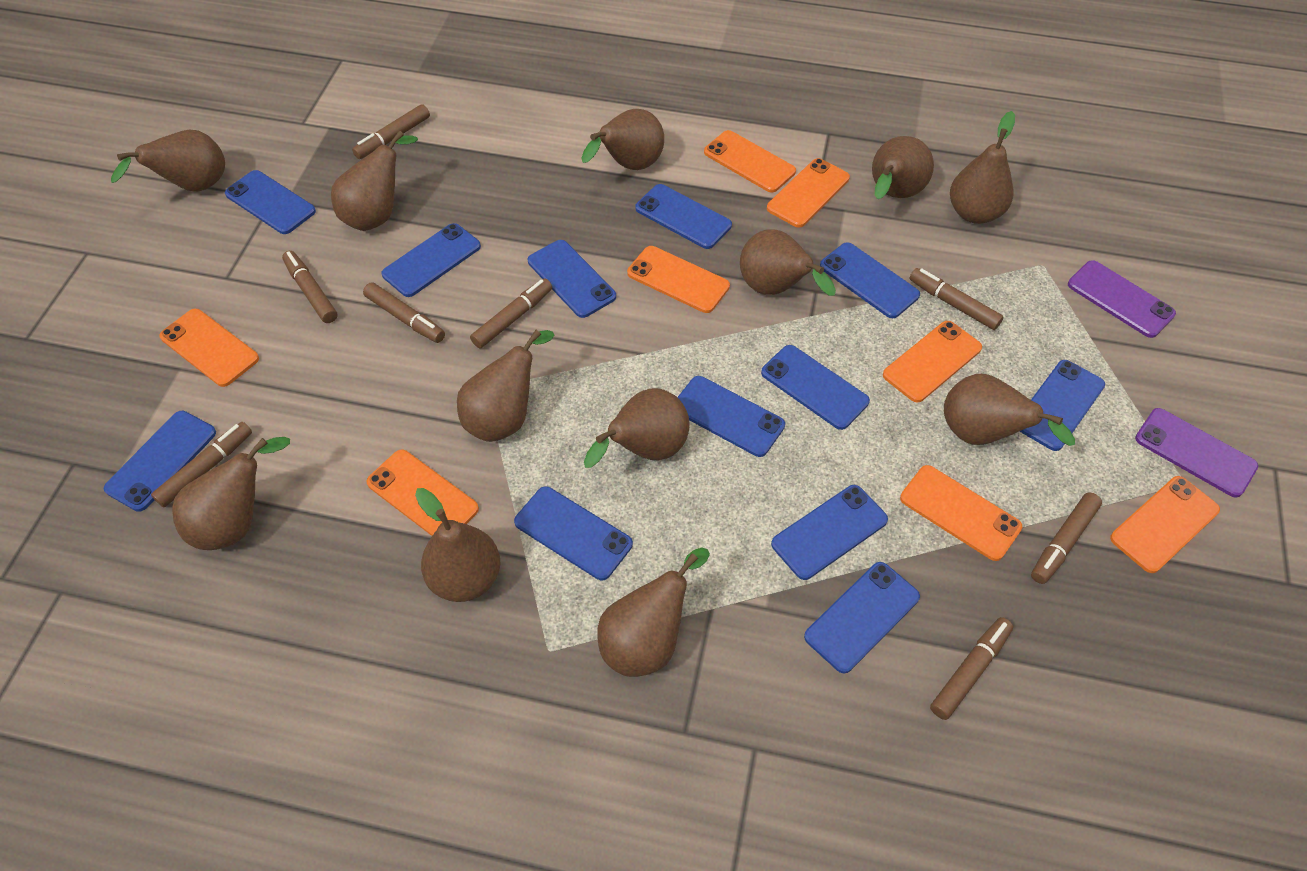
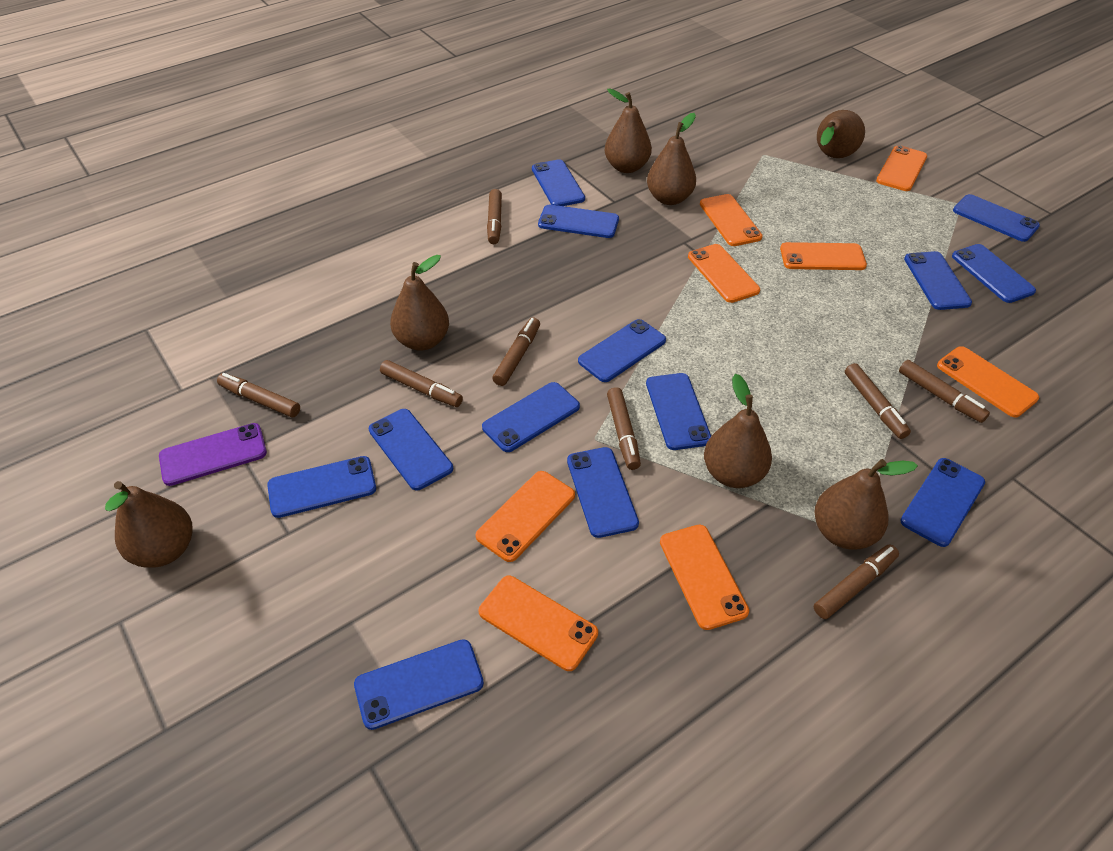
blue phone: 12 -> 13
brown pear: 12 -> 7
purple phone: 2 -> 1

